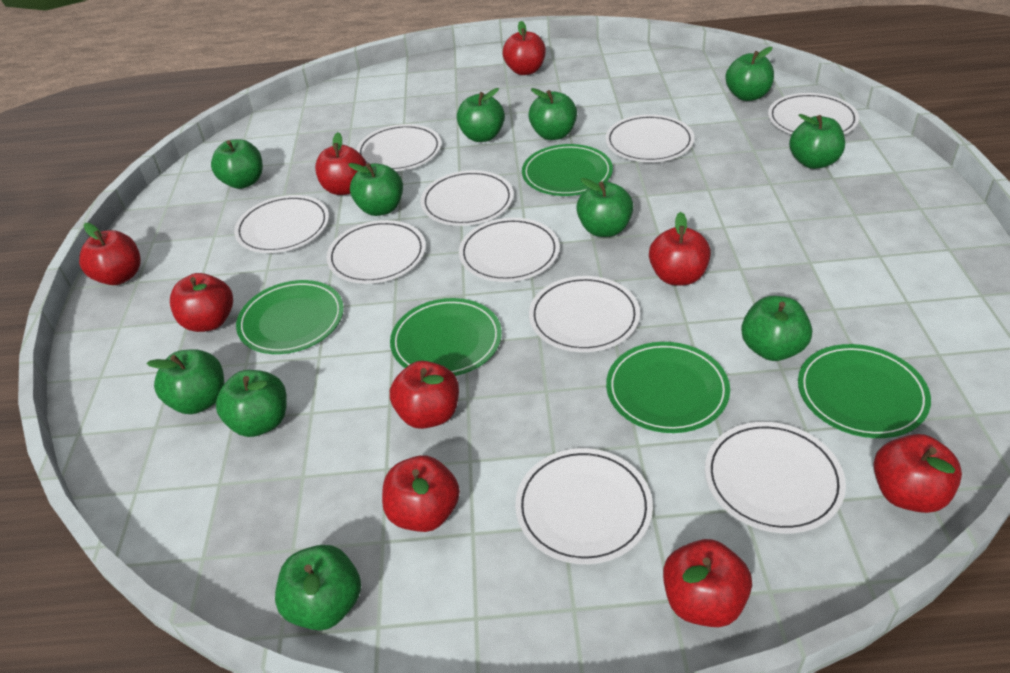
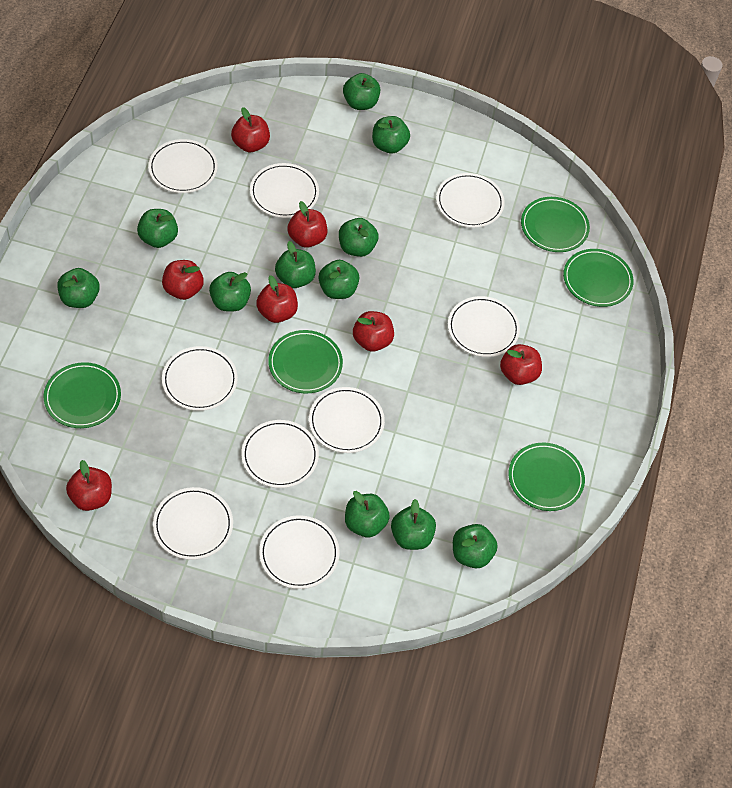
red apple: 9 -> 7
white plate: 10 -> 9

